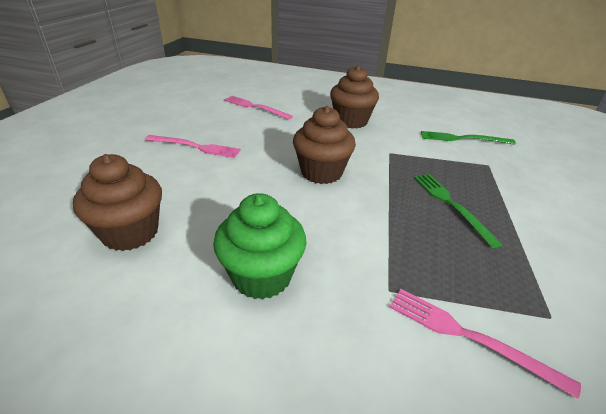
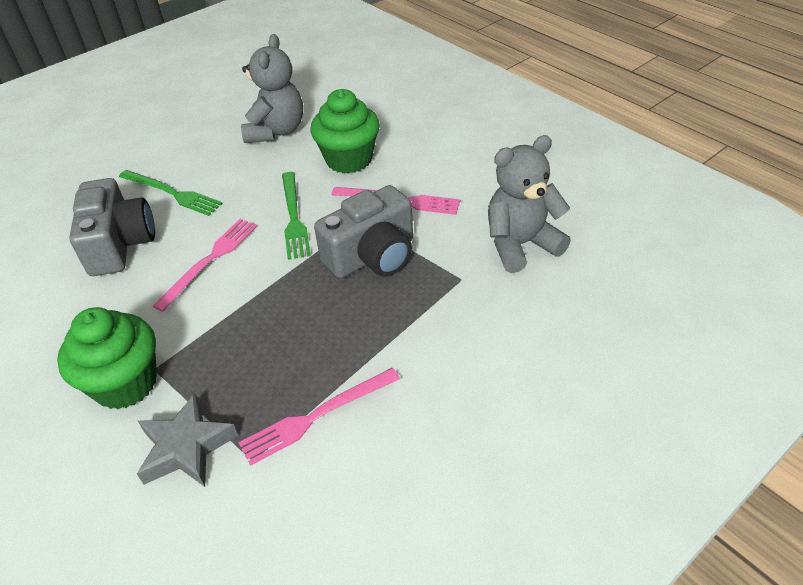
brown cupcake: 3 -> 0
green cupcake: 1 -> 2
grey camera: 0 -> 2
grey star: 0 -> 1
grey teddy bear: 0 -> 2

